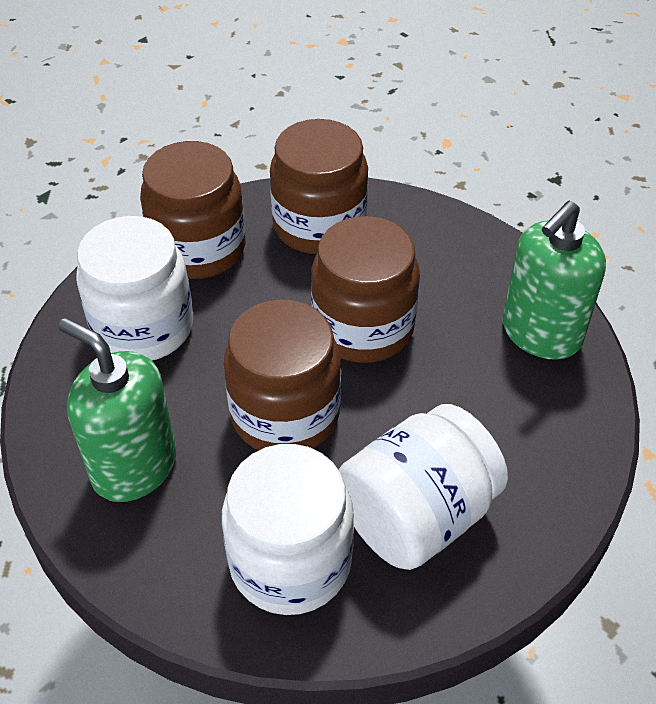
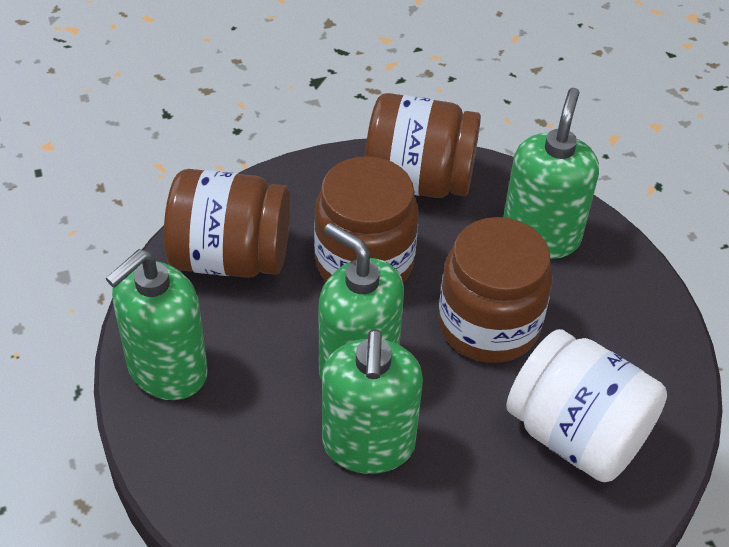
green soap dispenser: 2 -> 4
white jar: 3 -> 1

